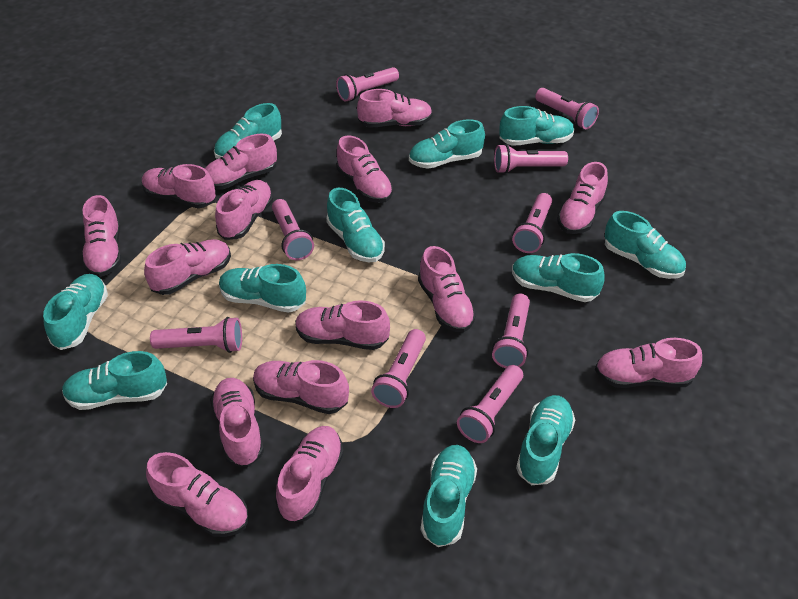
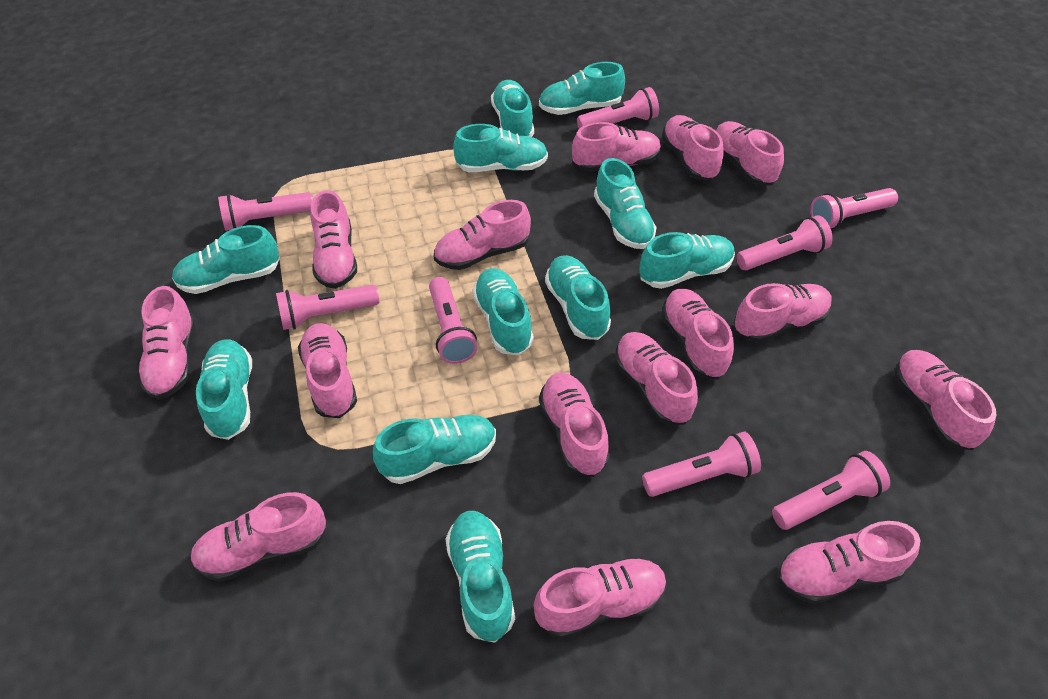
pink flashlight: 9 -> 8

